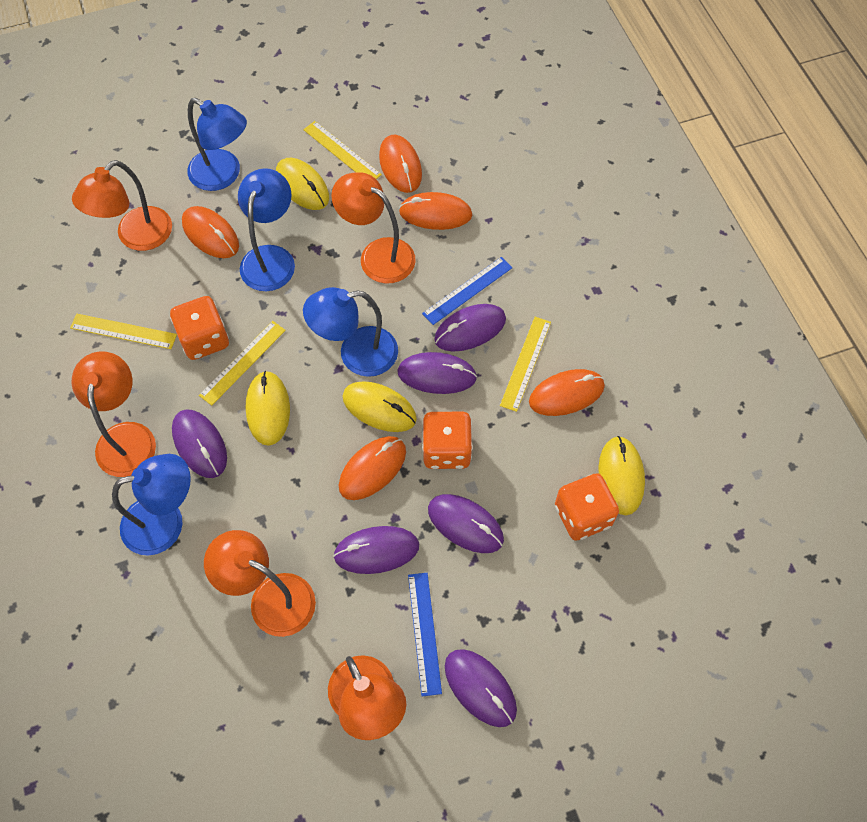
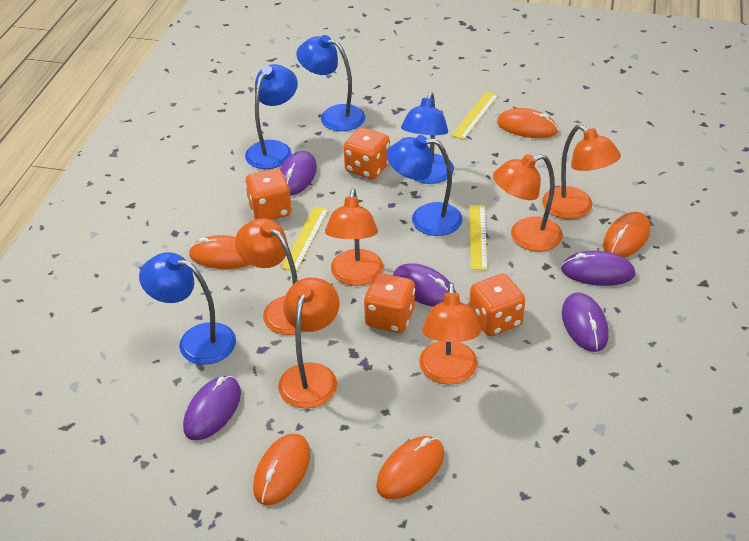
blue lamp: 4 -> 5
blue ruler: 2 -> 0
orange dice: 3 -> 4
orange lamp: 5 -> 6
purple mouse: 6 -> 5
yellow mouse: 4 -> 0
yellow ruler: 4 -> 3

